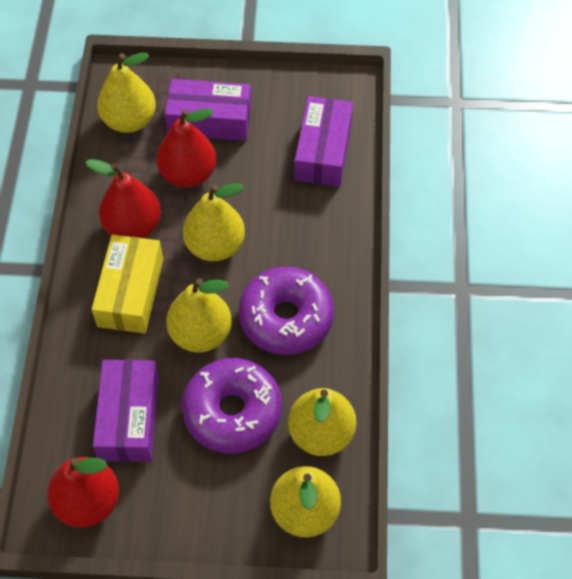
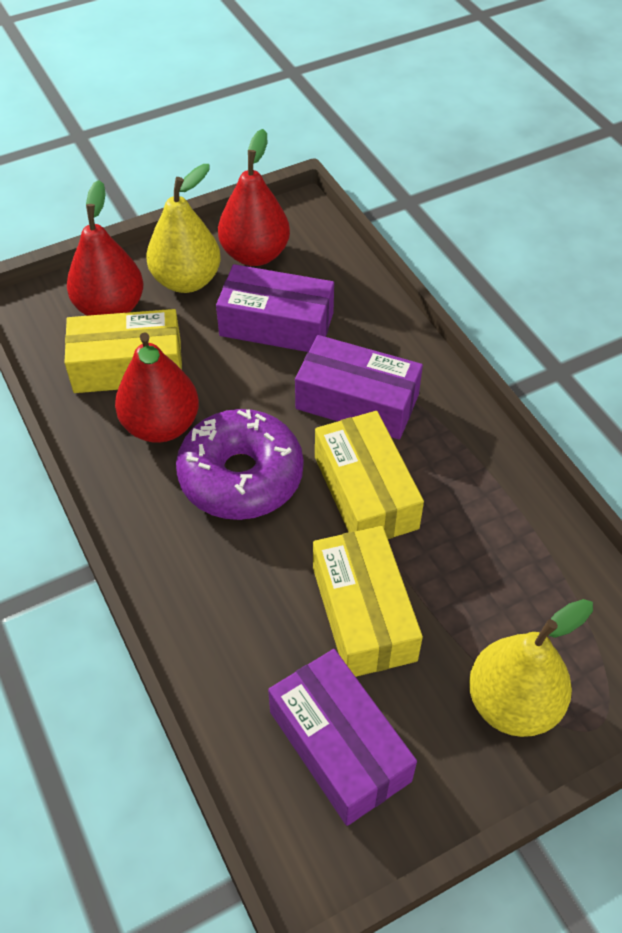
purple donut: 2 -> 1
yellow box: 1 -> 3
yellow pear: 5 -> 2

